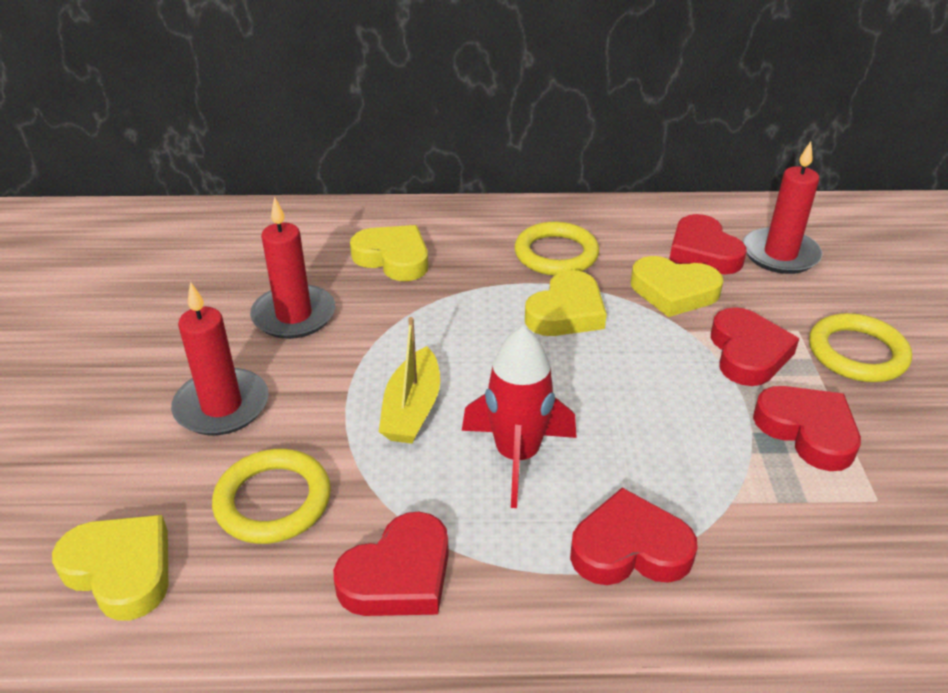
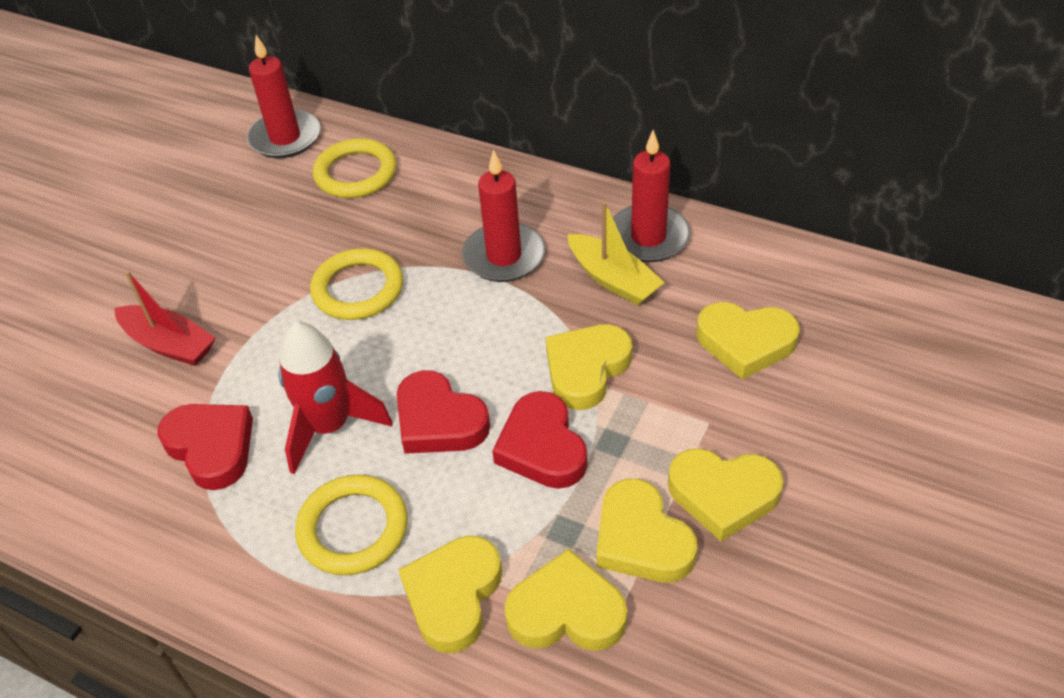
red boat: 0 -> 1
red heart: 5 -> 3
yellow heart: 4 -> 6

